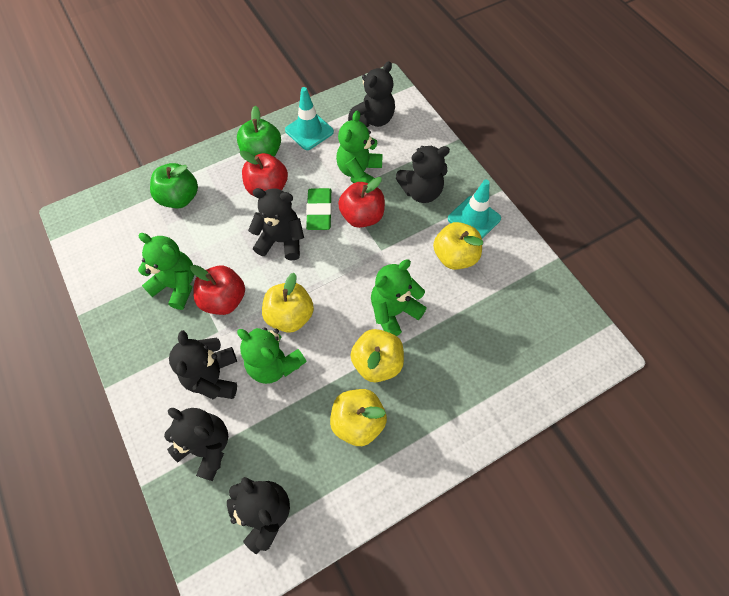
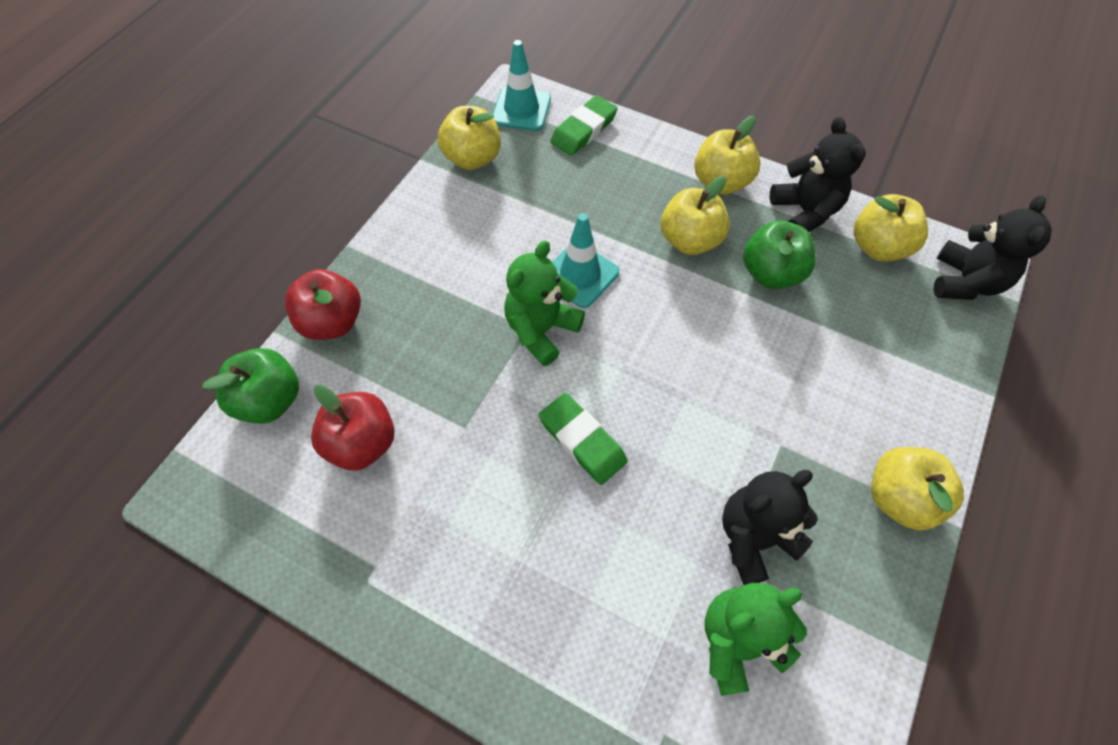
black teddy bear: 6 -> 3
green eraser: 1 -> 2
green teddy bear: 4 -> 2
red apple: 3 -> 2
yellow apple: 4 -> 5

